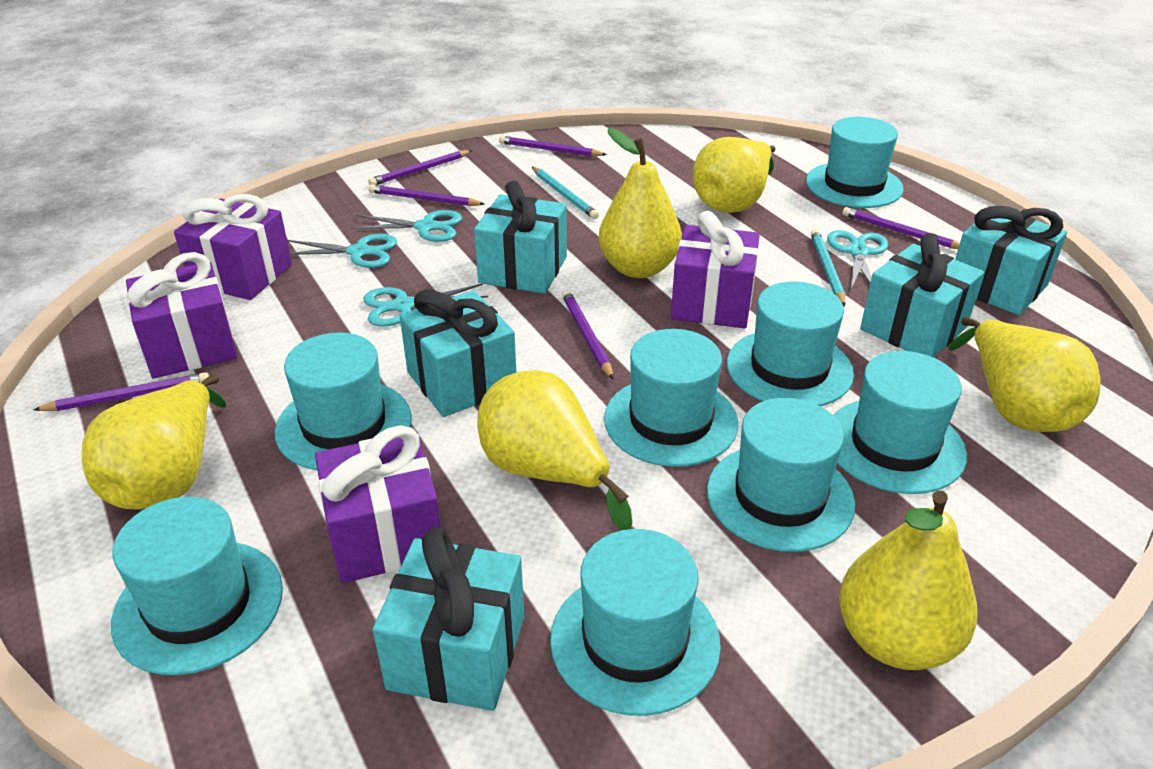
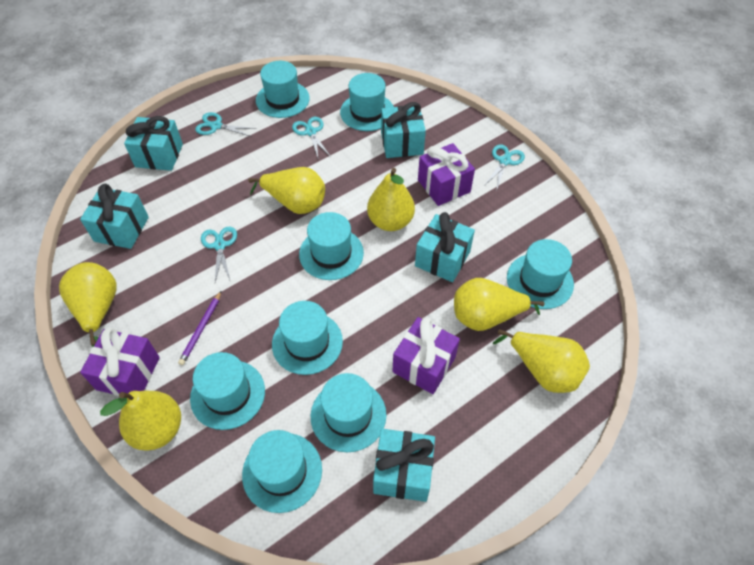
purple gift: 4 -> 3
purple pencil: 6 -> 1
turquoise pencil: 2 -> 0

